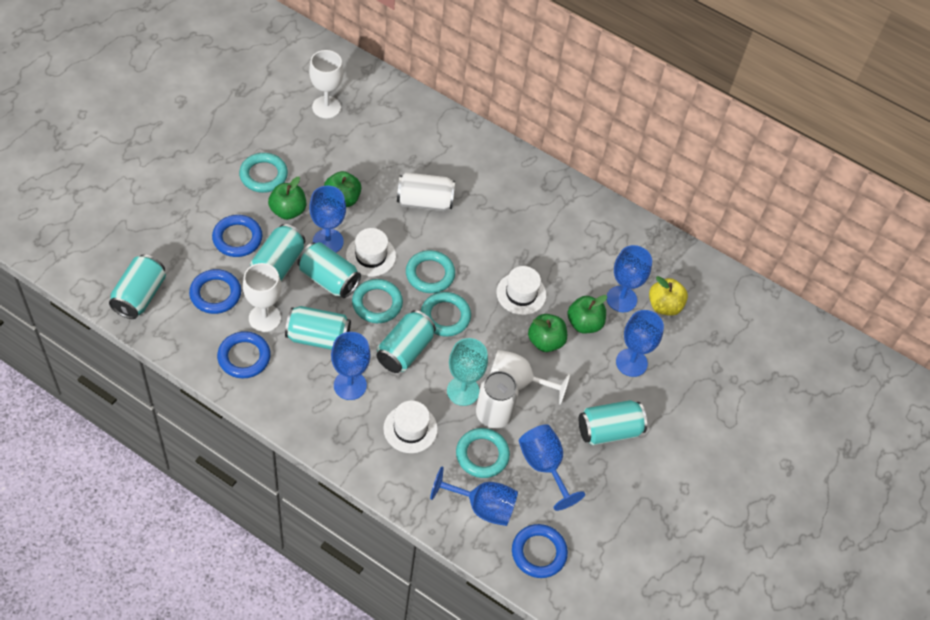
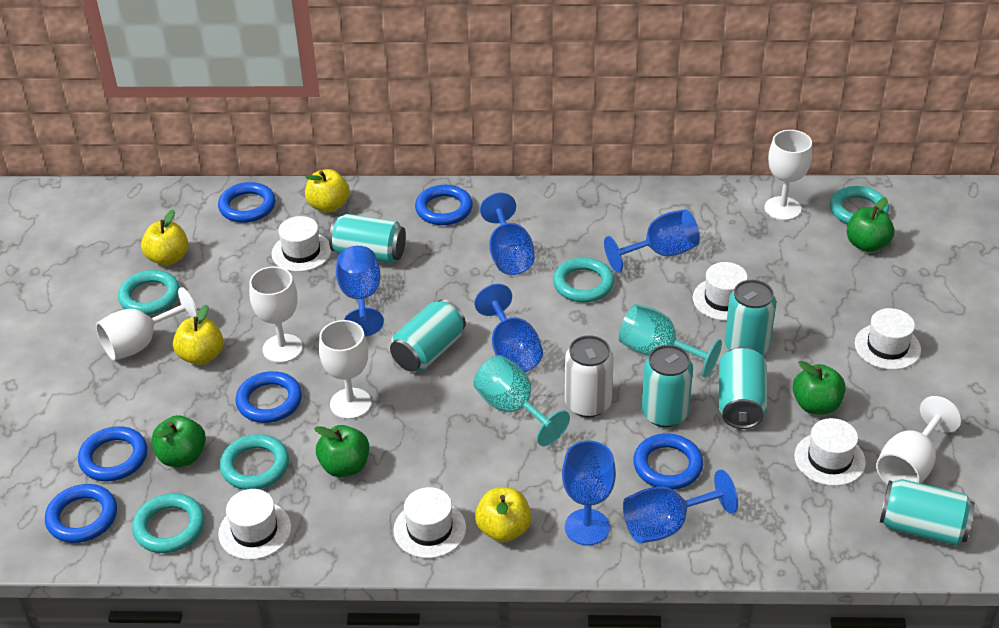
blue ring: 4 -> 6
turquoise goblet: 1 -> 2
white can: 2 -> 1
white goblet: 3 -> 5
white hat: 3 -> 6
yellow apple: 1 -> 4

